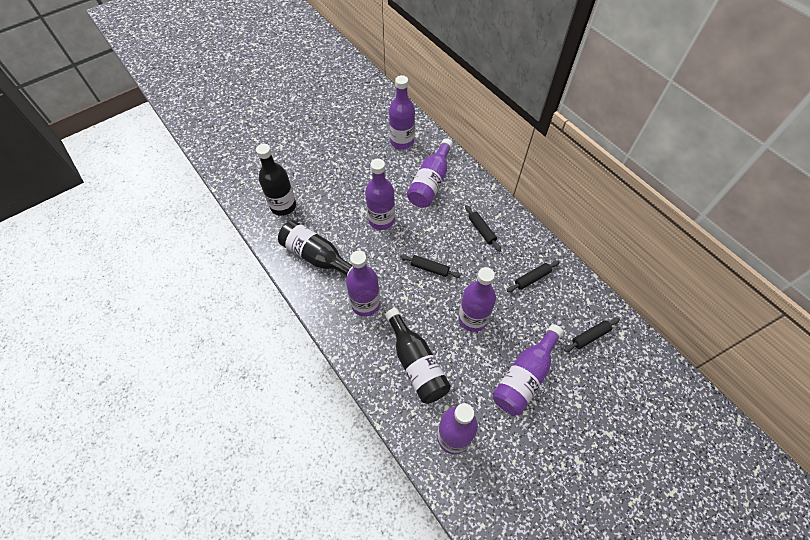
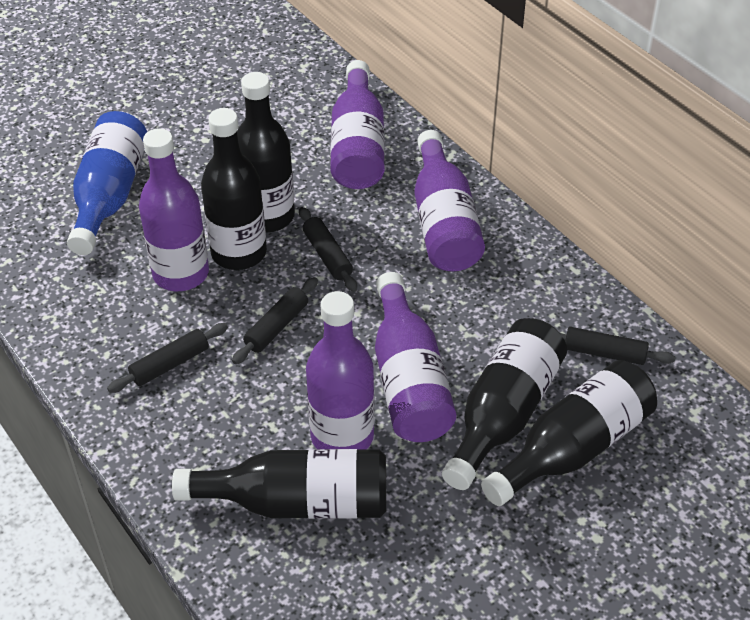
black bottle: 3 -> 5
blue bottle: 0 -> 1
purple bottle: 7 -> 5

